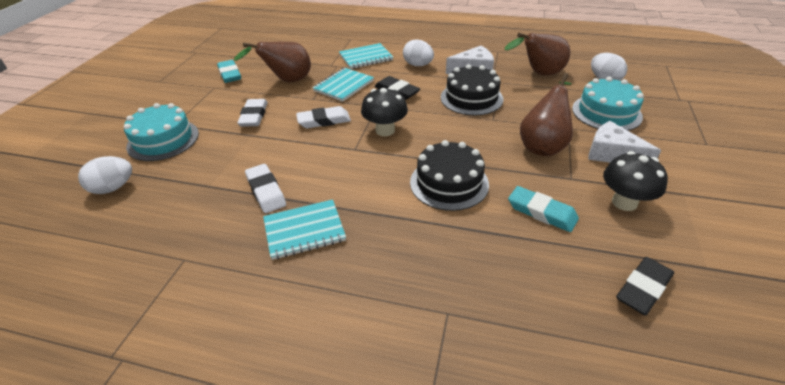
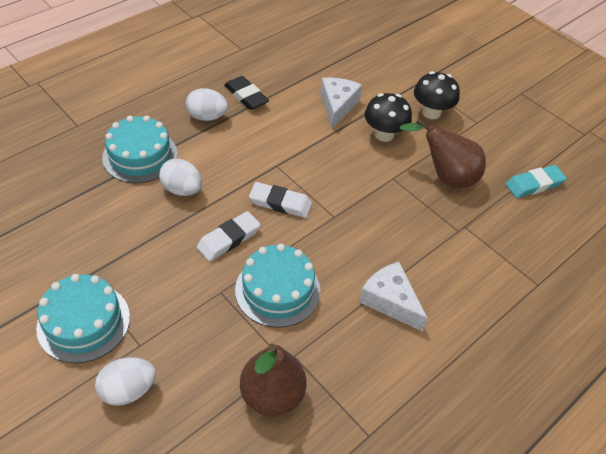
black cake: 2 -> 0
black eraser: 2 -> 1
brown pear: 3 -> 2
turquoise cake: 2 -> 3
turquoise eraser: 2 -> 1
turquoise notebook: 3 -> 0
white eraser: 3 -> 2

